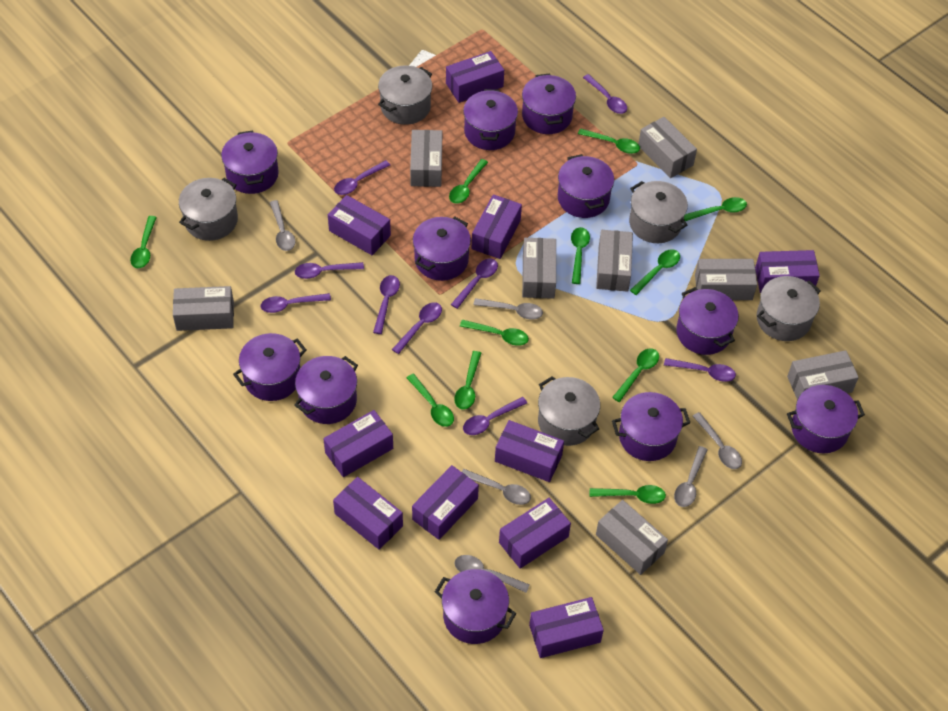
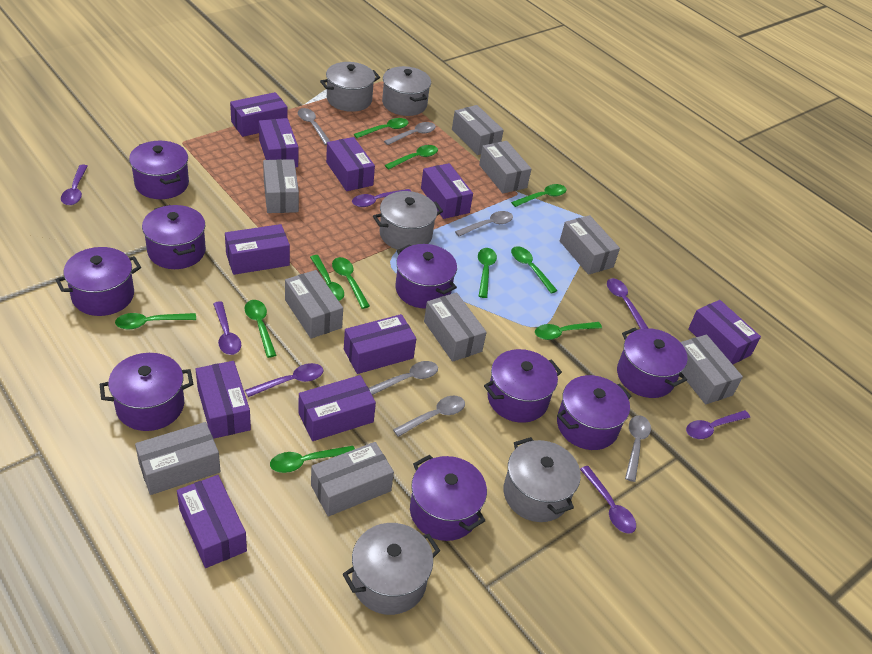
grey box: 8 -> 9
purple pot: 11 -> 9
purple spoon: 9 -> 7

